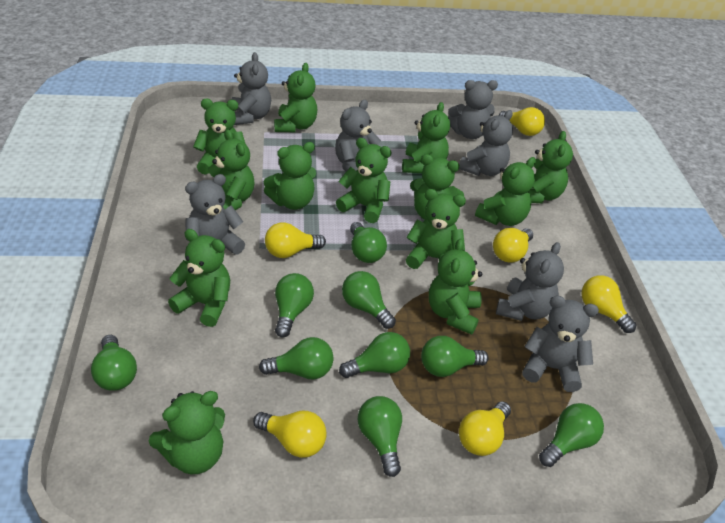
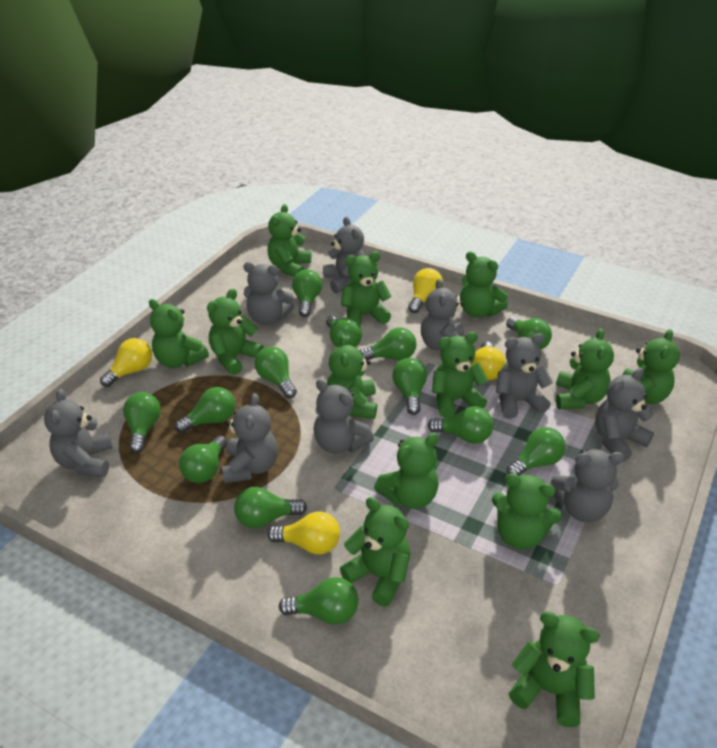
green light bulb: 9 -> 13
grey teddy bear: 7 -> 9
yellow light bulb: 6 -> 4

